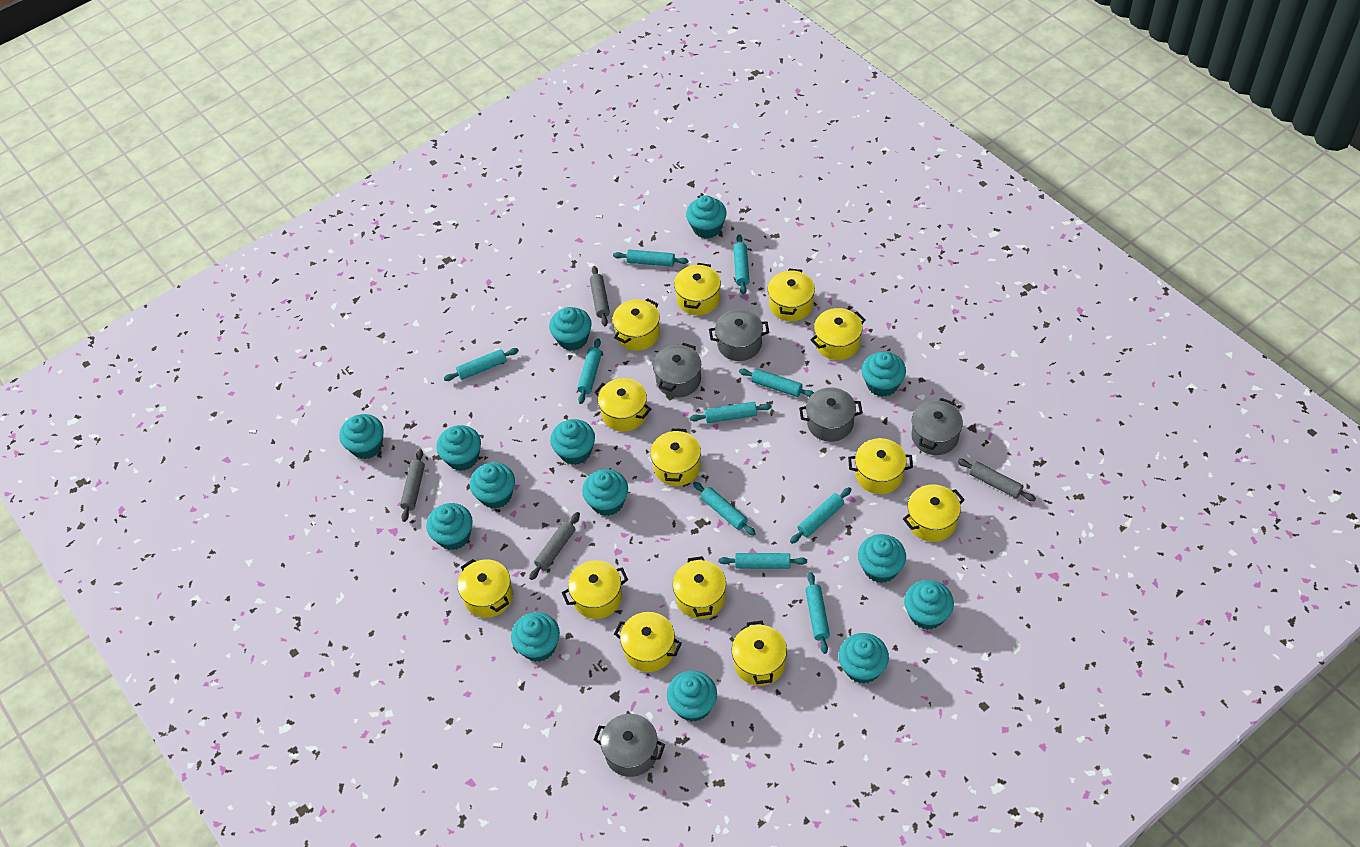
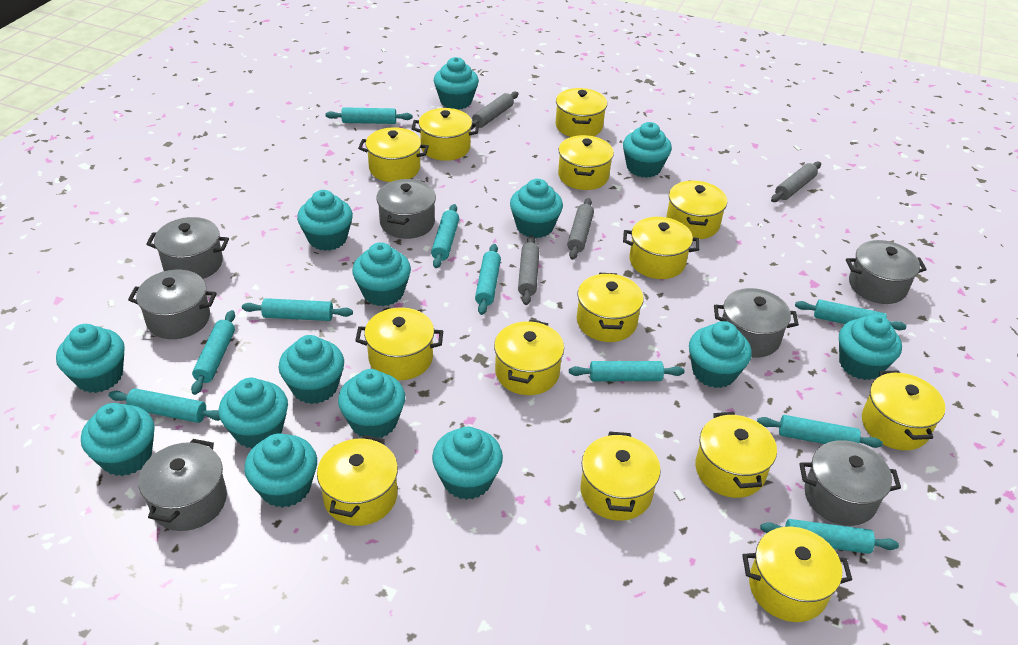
grey pot: 5 -> 7
yellow pot: 13 -> 14

